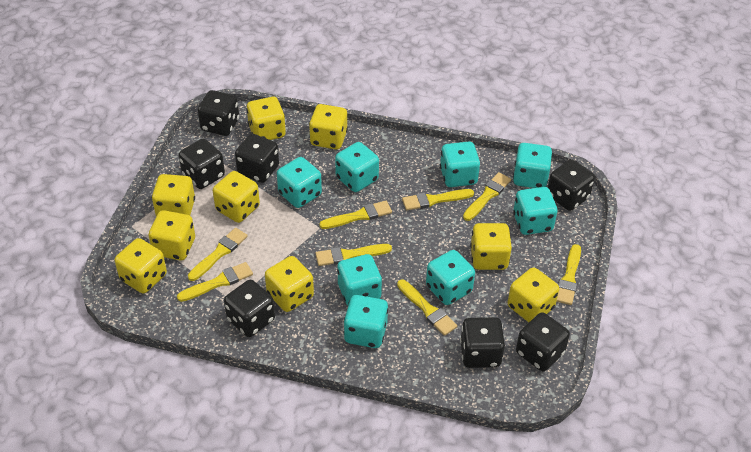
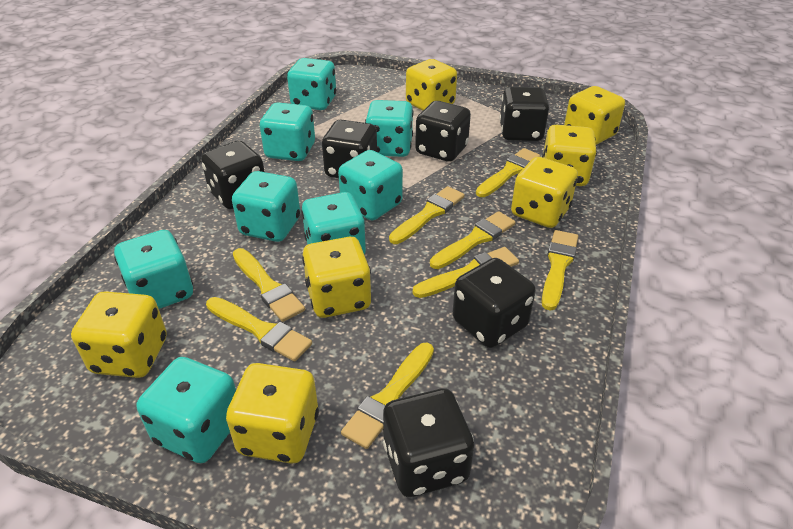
black dice: 7 -> 6
yellow dice: 9 -> 7

